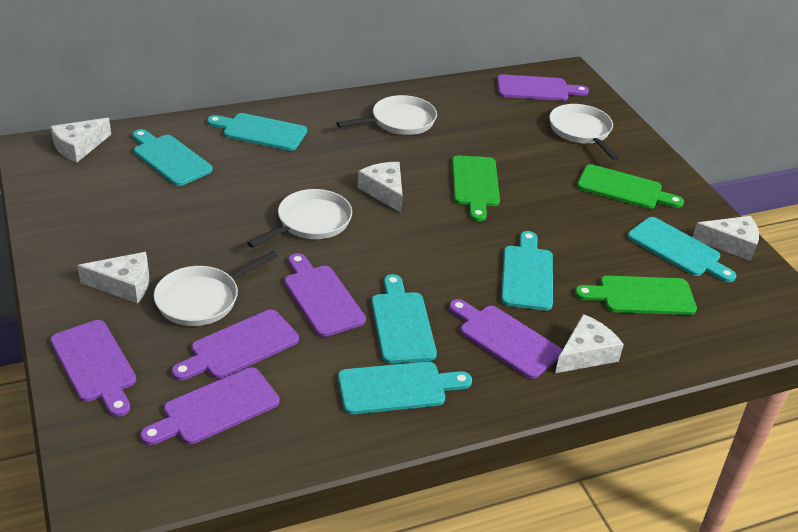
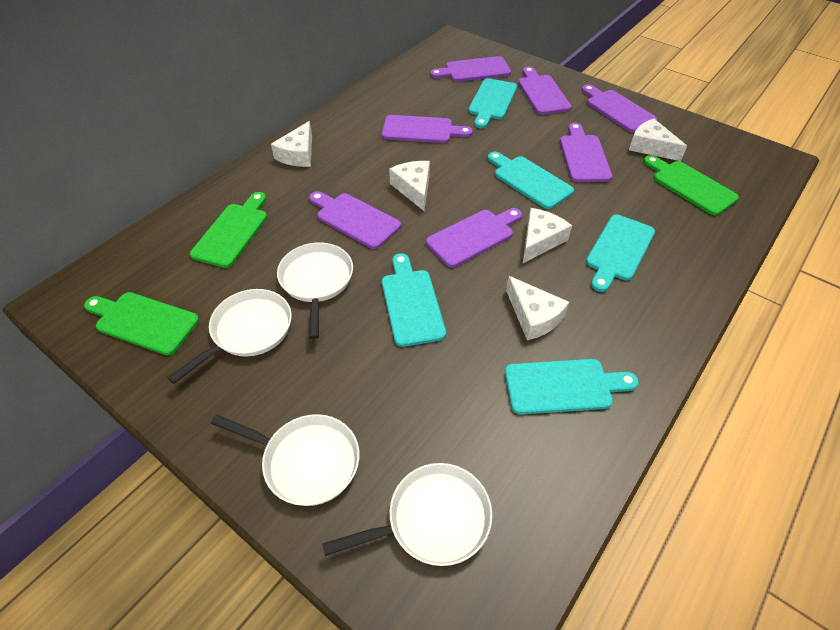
purple cutting board: 6 -> 7
turquoise cutting board: 6 -> 5

